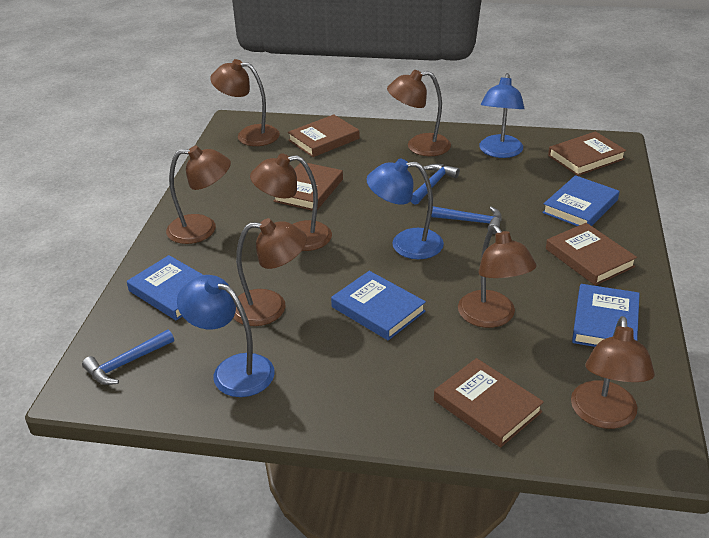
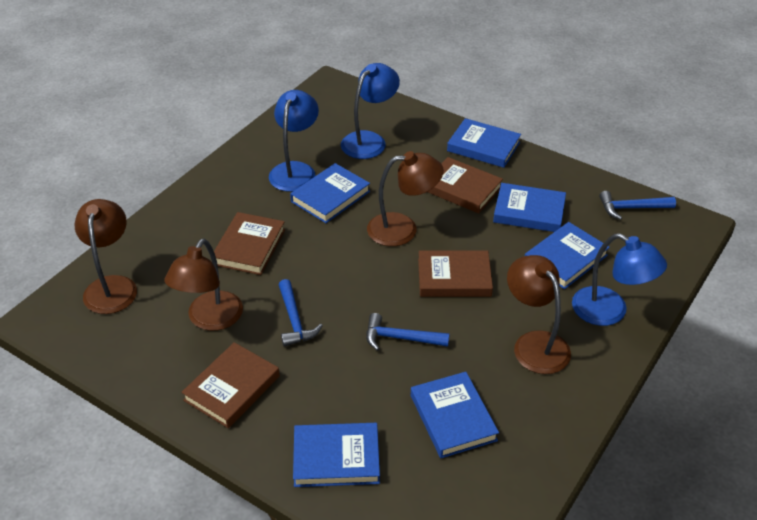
blue book: 4 -> 6
brown book: 5 -> 4
brown lamp: 7 -> 4

